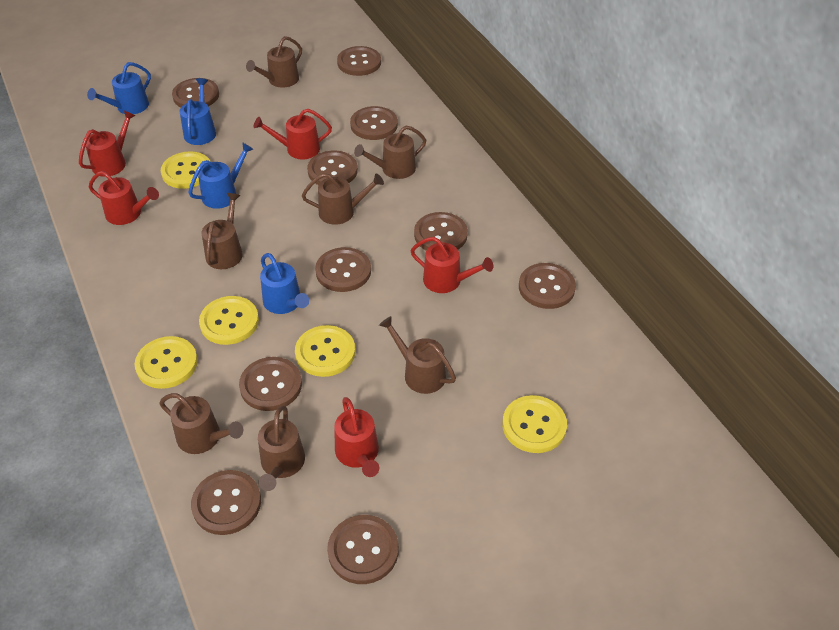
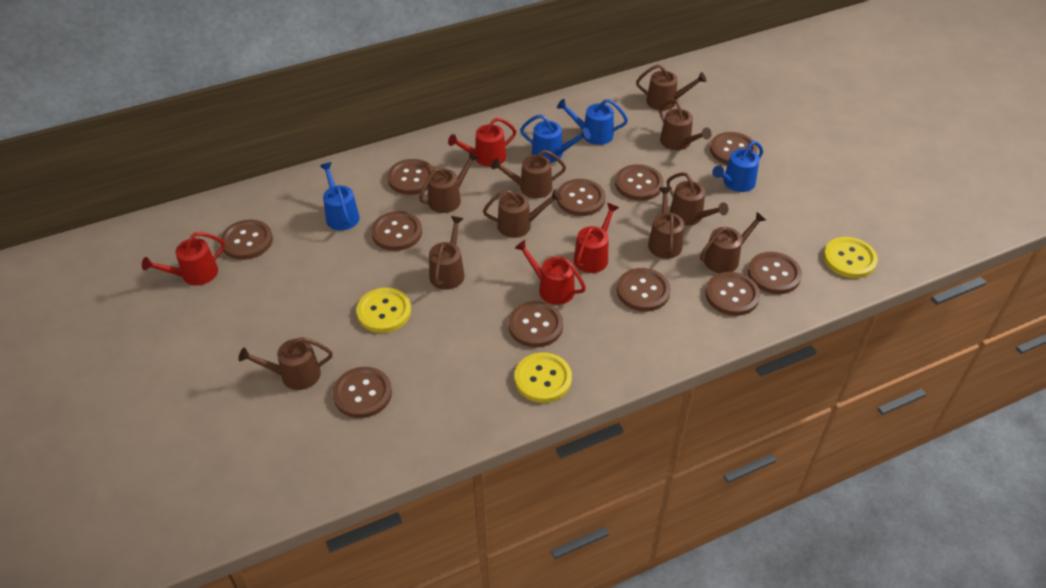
brown button: 10 -> 11
brown watering can: 7 -> 10
red watering can: 5 -> 4
yellow button: 5 -> 3

